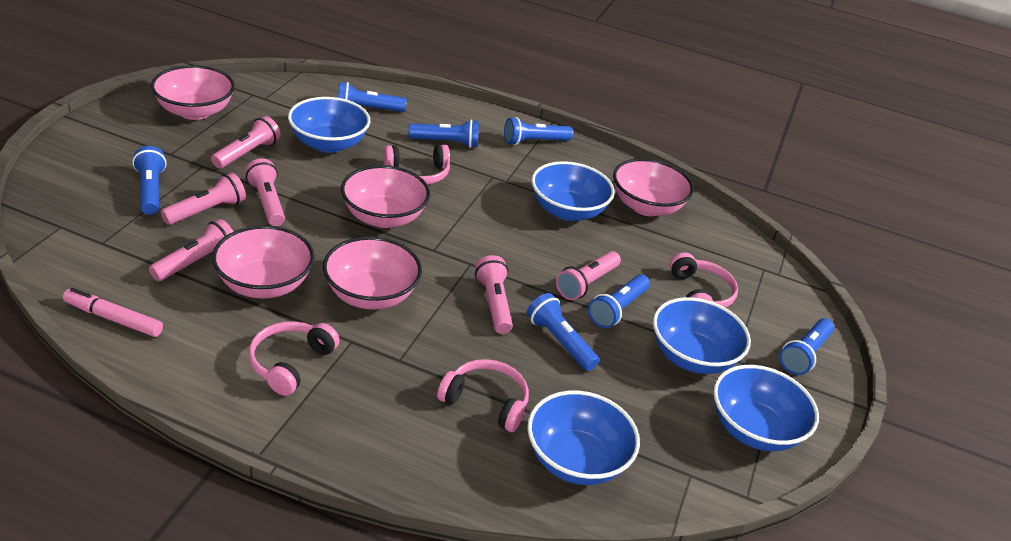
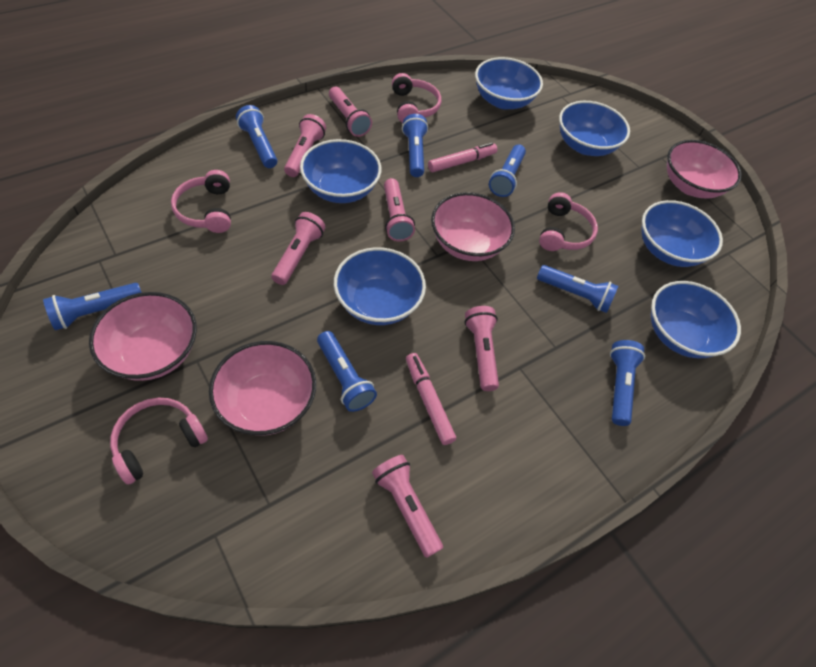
blue bowl: 5 -> 6
pink bowl: 5 -> 4
pink marker: 1 -> 2

